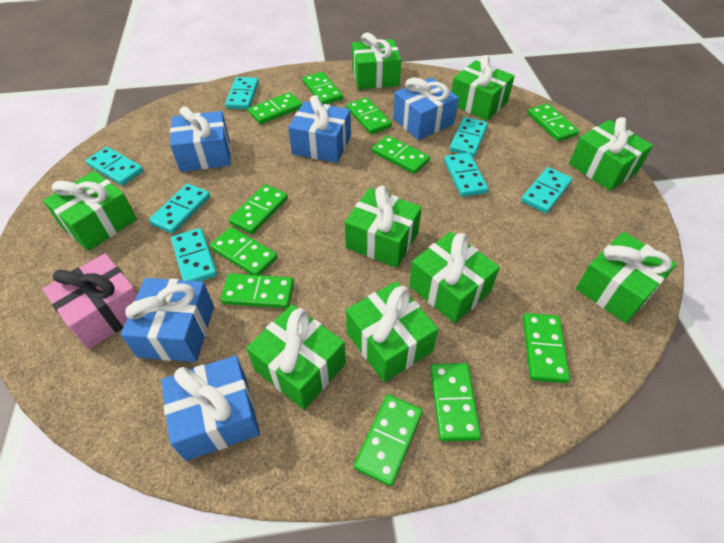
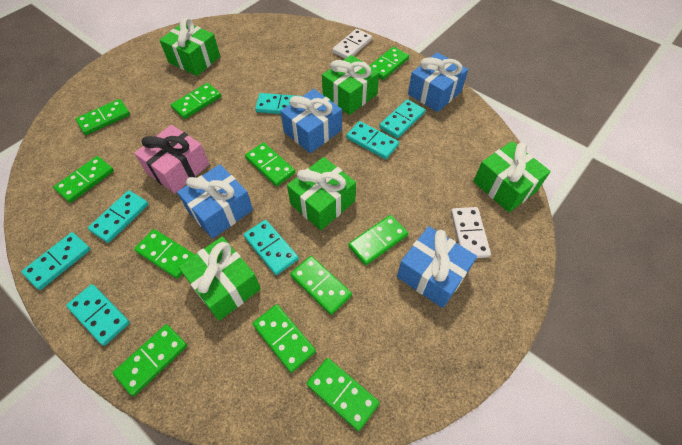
blue gift: 5 -> 4
green gift: 9 -> 5
white domino: 0 -> 2

